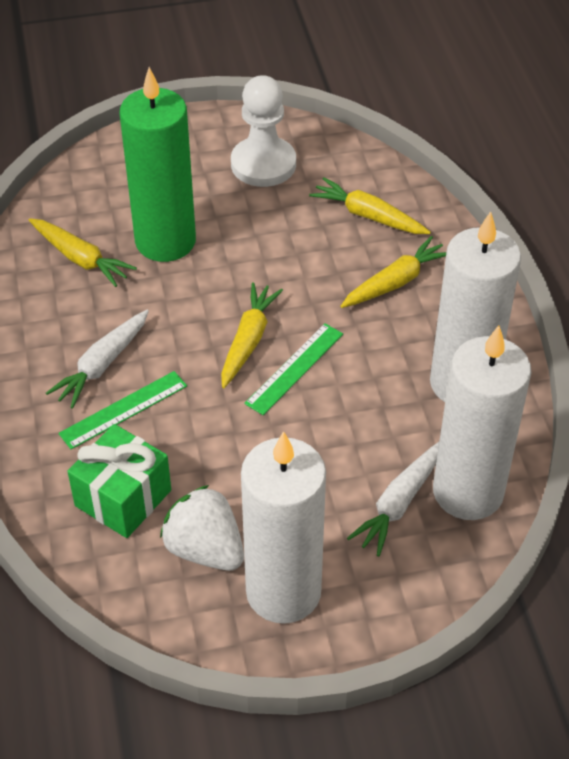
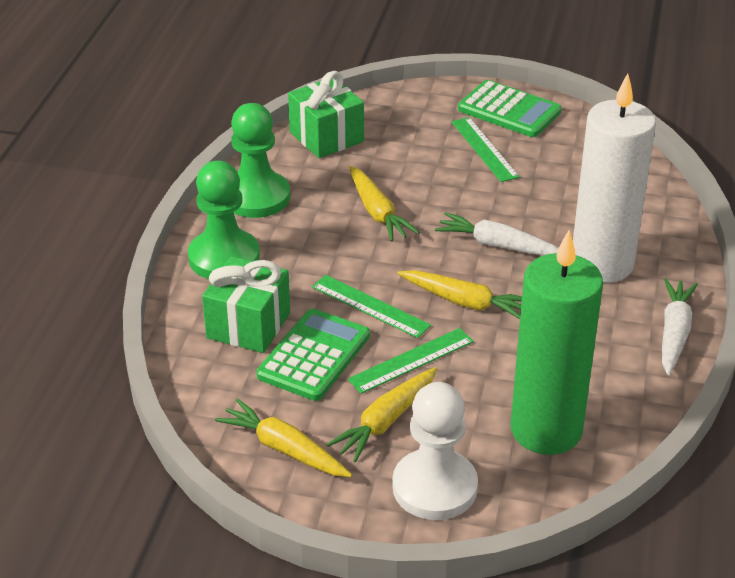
green calculator: 0 -> 2
green gift: 1 -> 2
green pawn: 0 -> 2
green ruler: 2 -> 3
white candle: 3 -> 1
white strawberry: 1 -> 0

